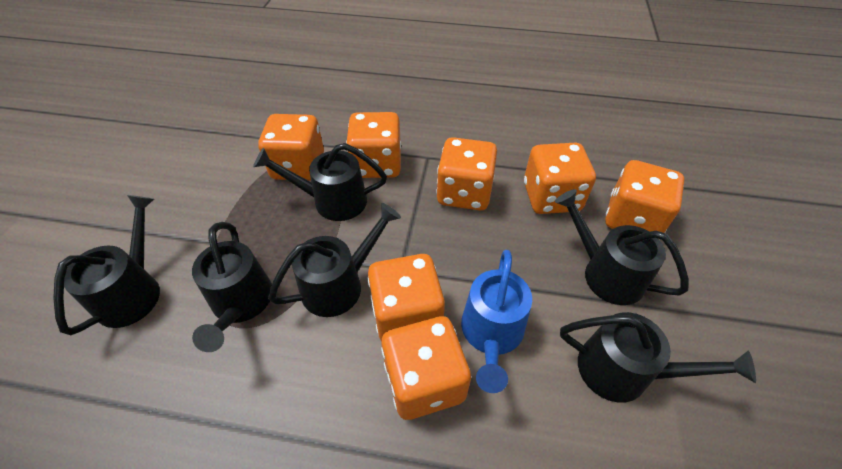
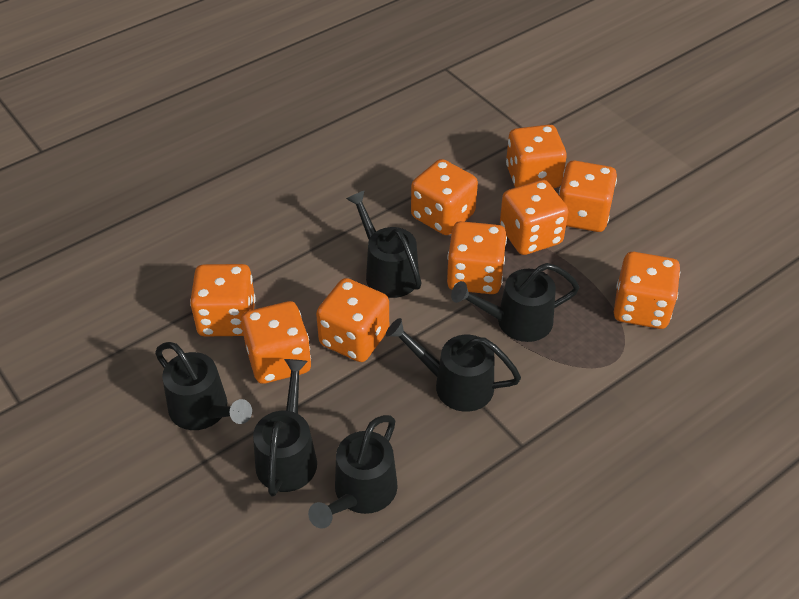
blue watering can: 1 -> 0
orange dice: 7 -> 9

